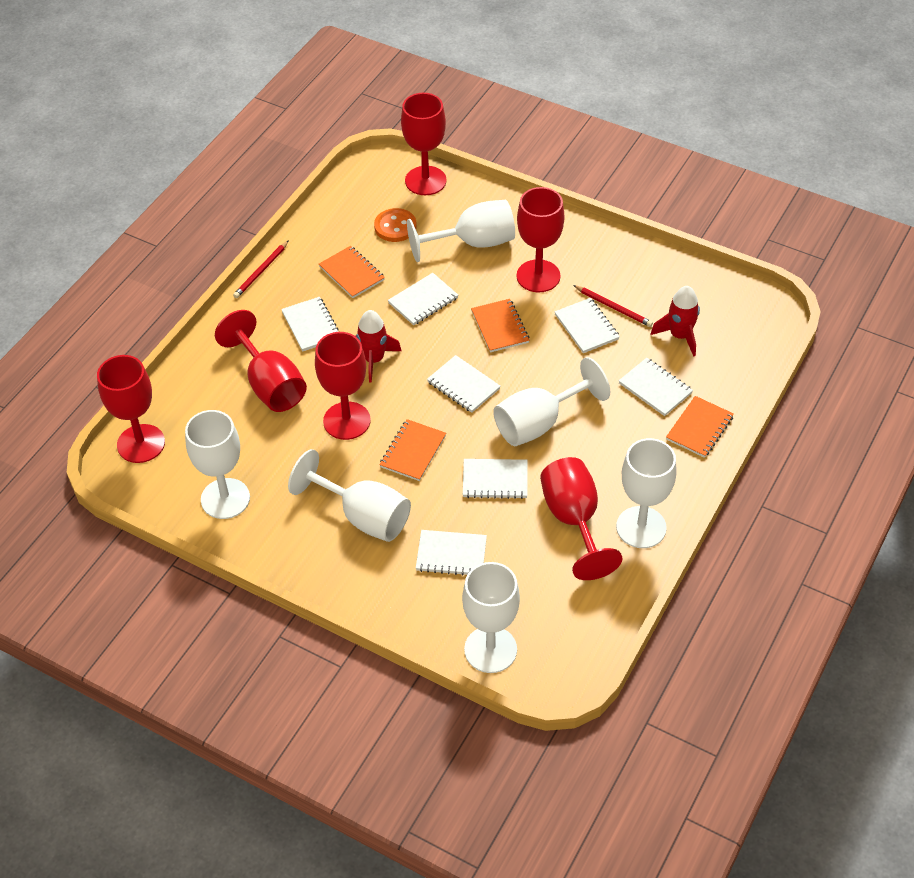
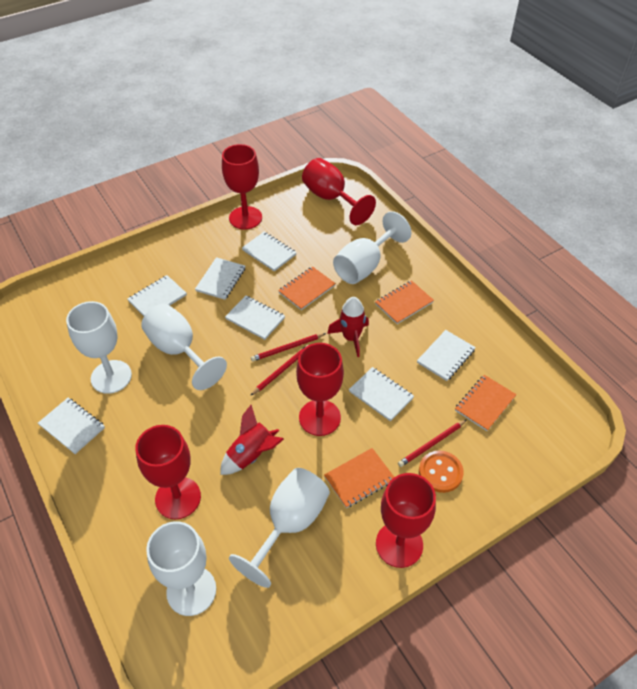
red goblet: 6 -> 5
red pencil: 2 -> 3
white goblet: 6 -> 5

